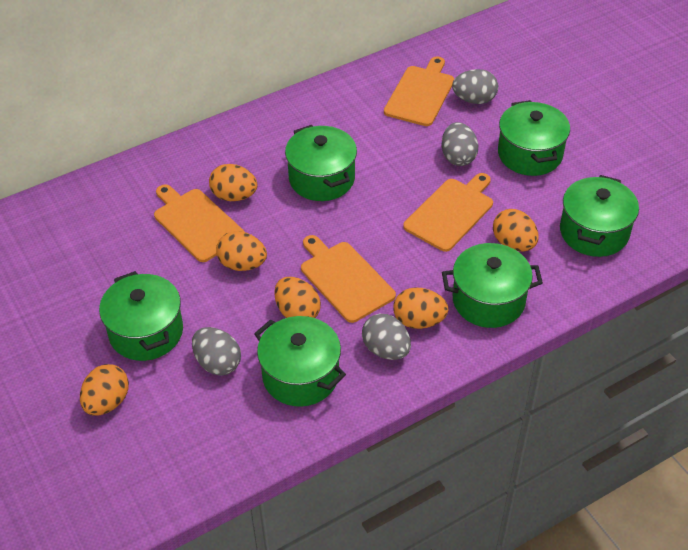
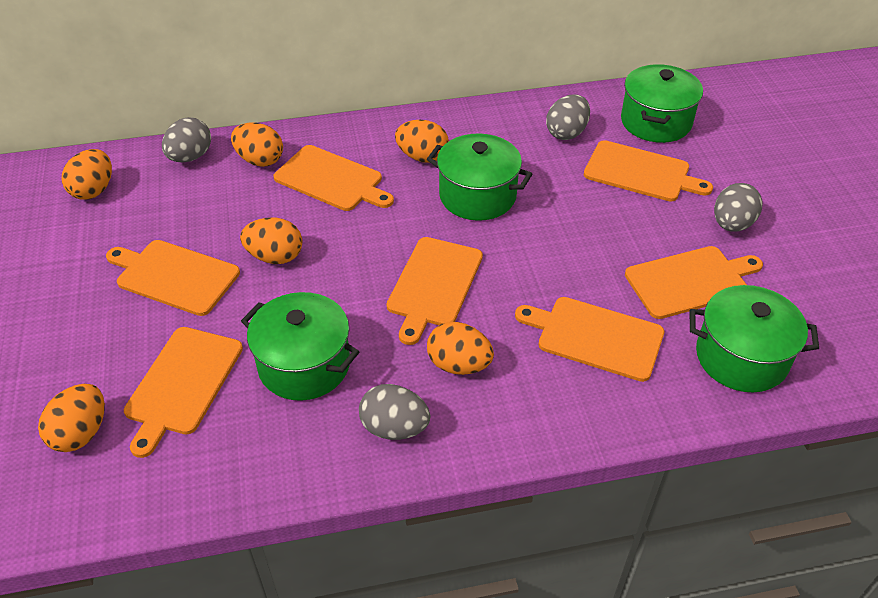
green pot: 6 -> 4
orange cutting board: 4 -> 7

